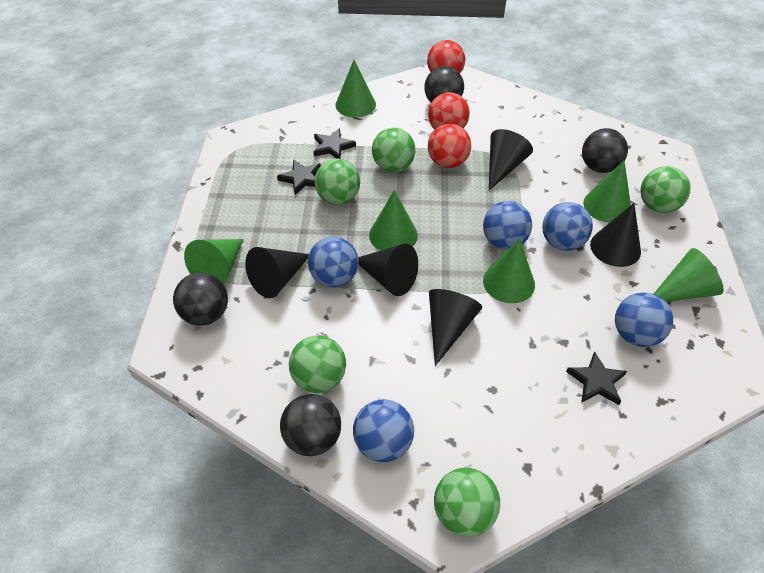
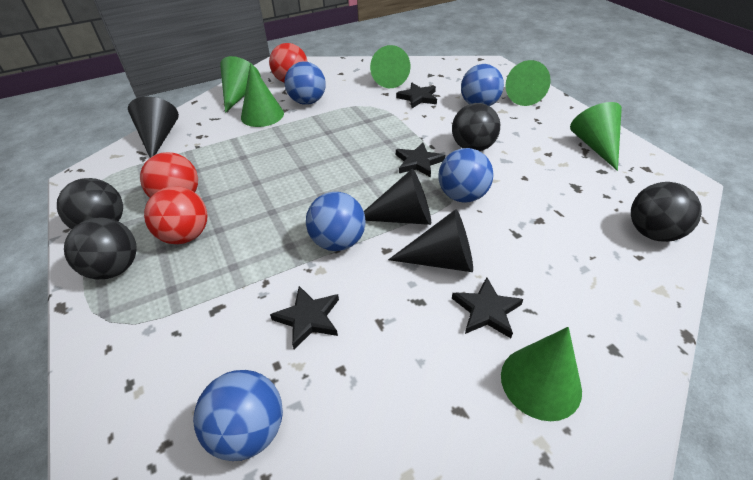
black cone: 5 -> 3
black star: 3 -> 4
green ball: 5 -> 0

